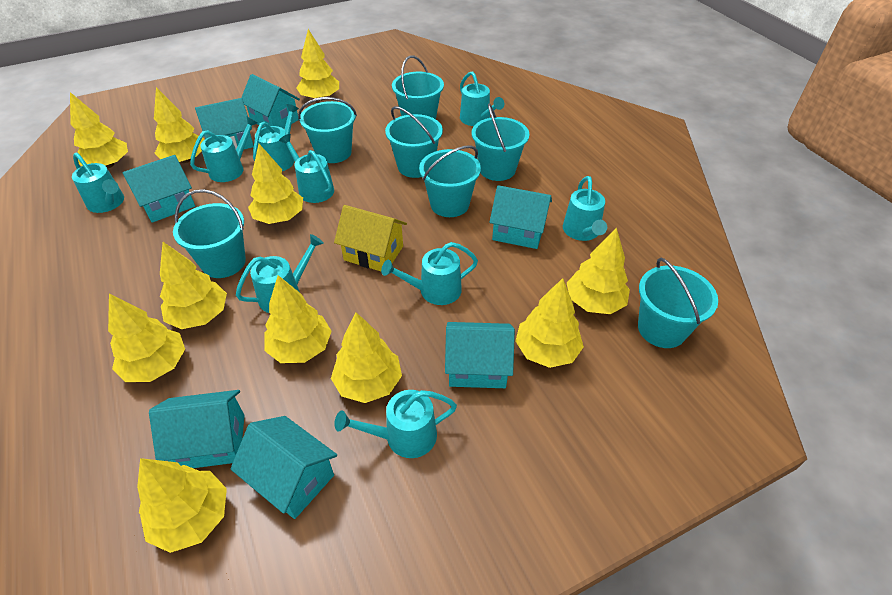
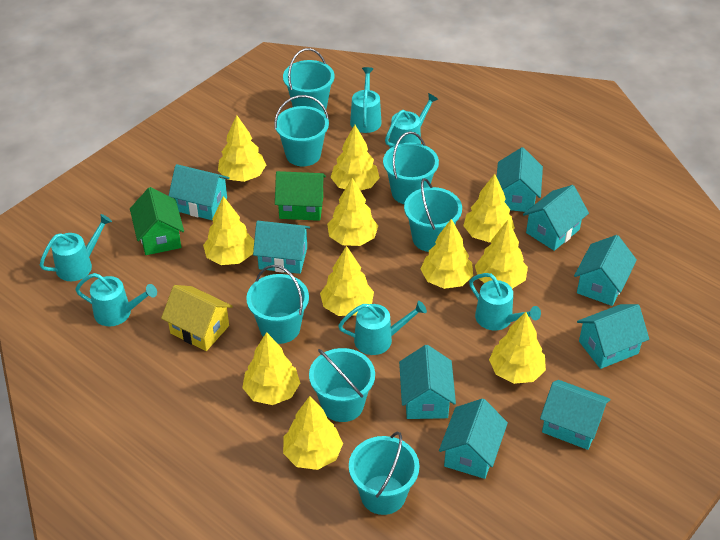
green house: 0 -> 2
turquoise house: 7 -> 9
turquoise watering can: 9 -> 6

